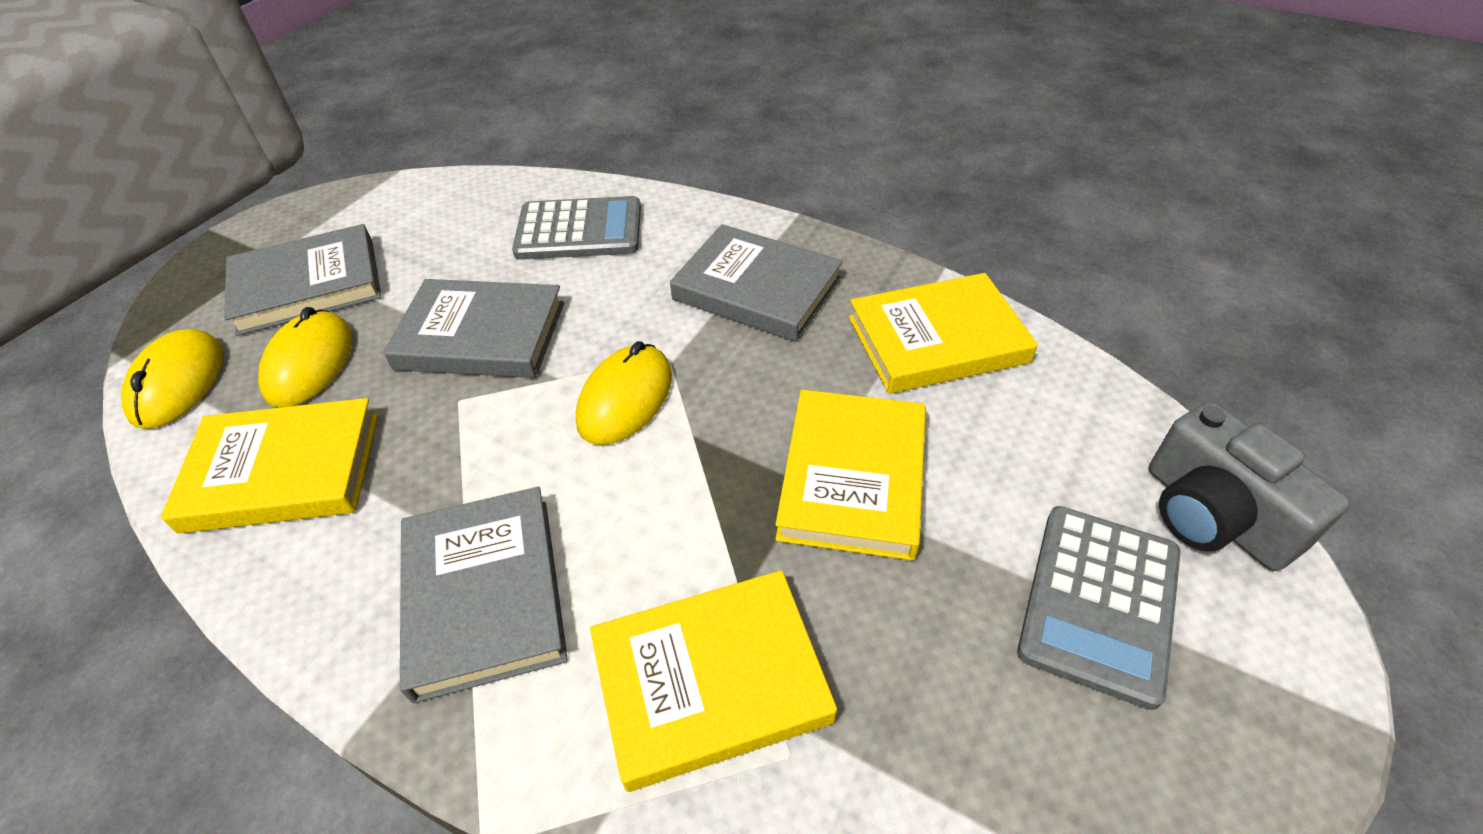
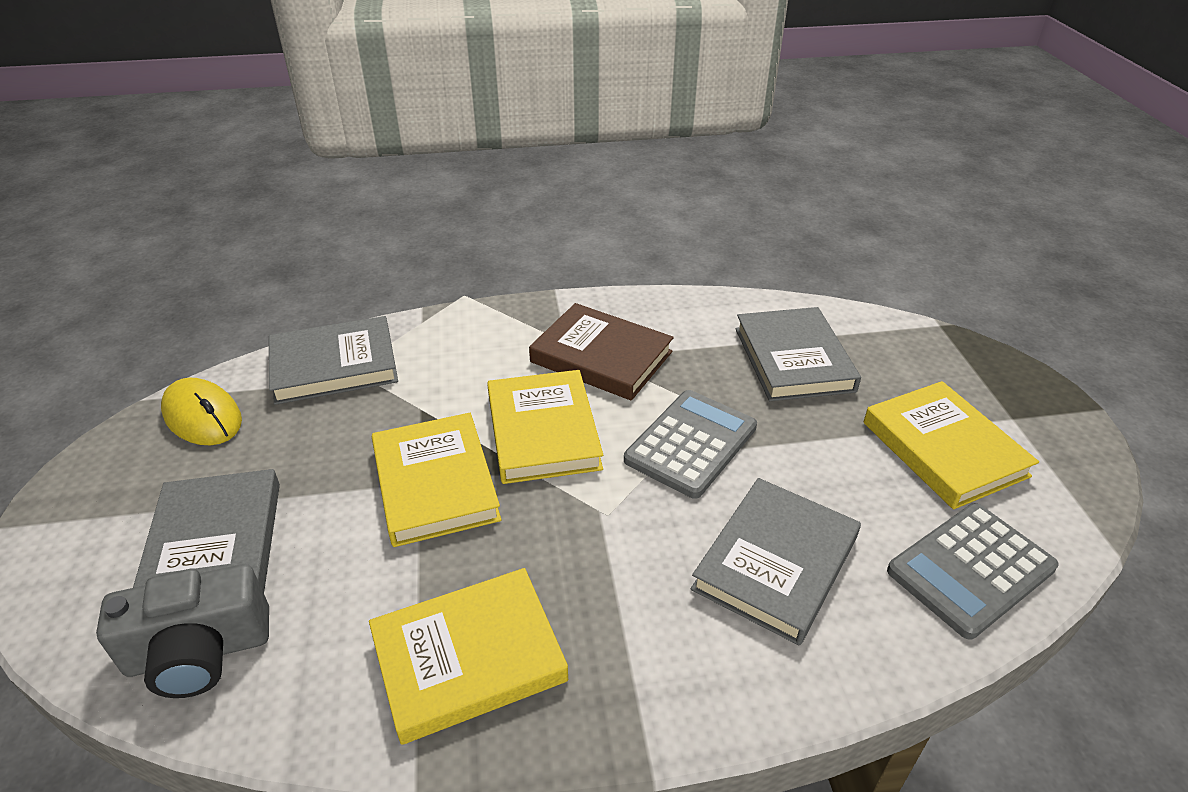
brown book: 0 -> 1
yellow mouse: 3 -> 1

